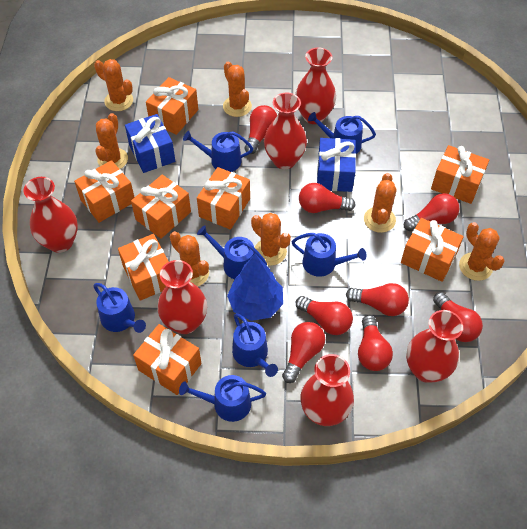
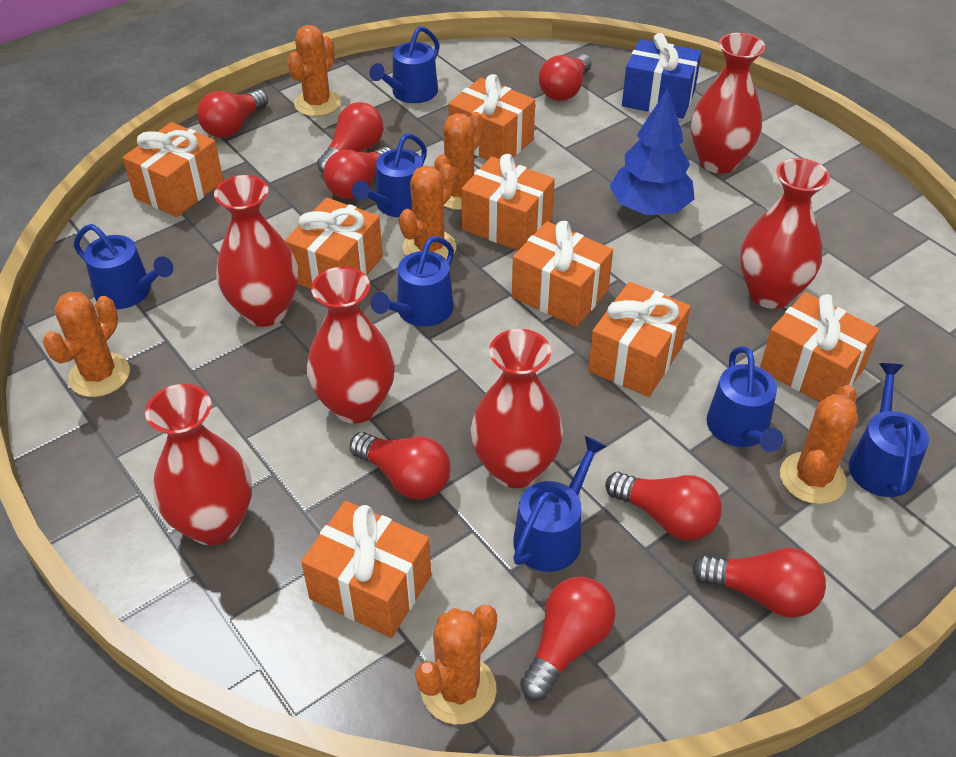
blue gift: 2 -> 1
orange cactus: 7 -> 6

